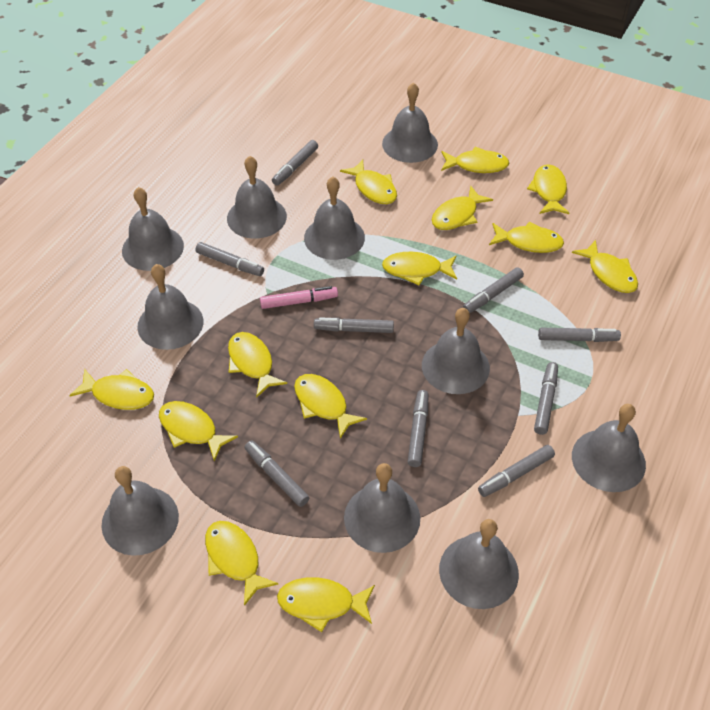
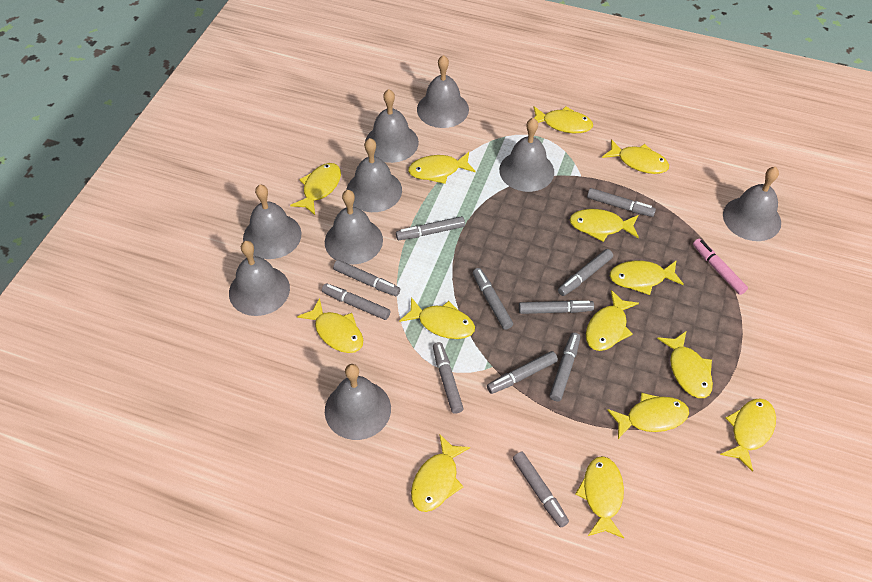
grey bell: 10 -> 9
grey marker: 9 -> 11
yellow fish: 13 -> 14

